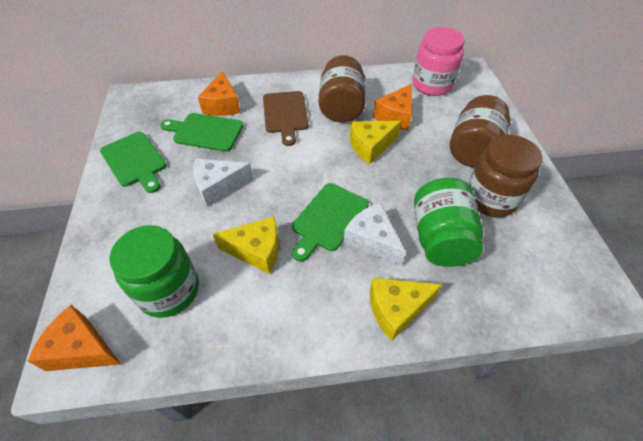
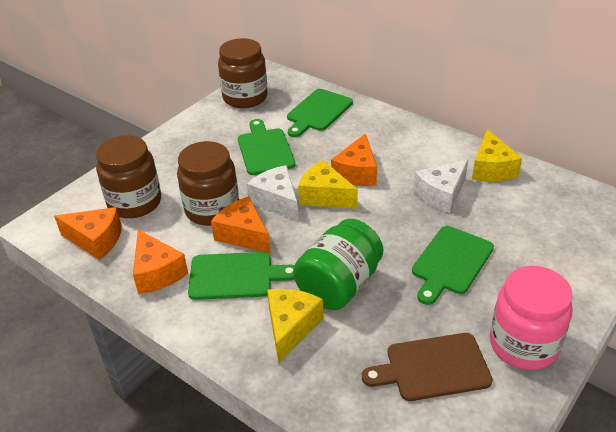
green cutting board: 3 -> 4
green jar: 2 -> 1
orange cheese: 3 -> 4

